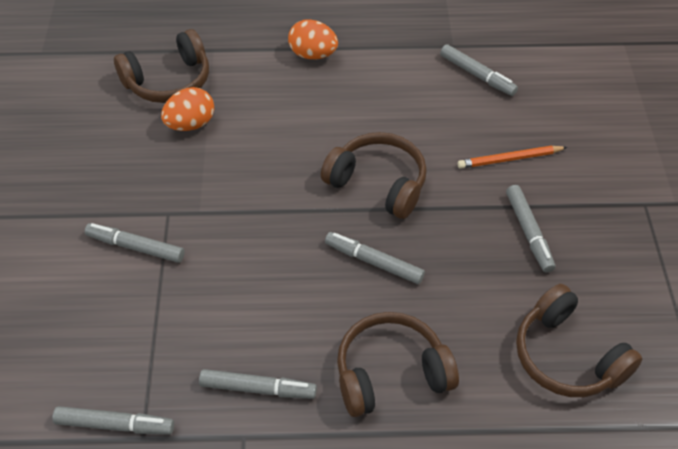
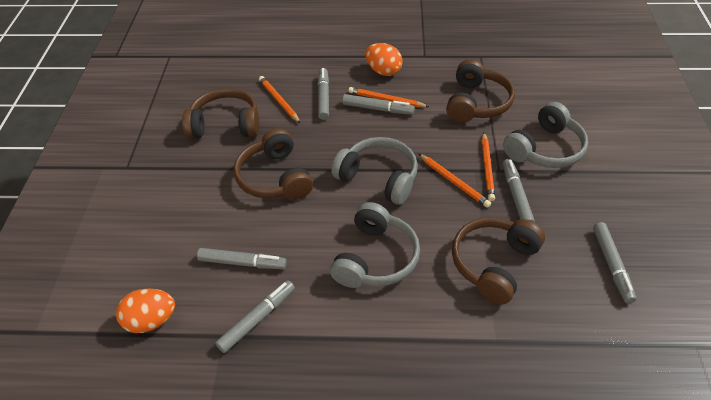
grey headphones: 0 -> 3
orange pencil: 1 -> 4

